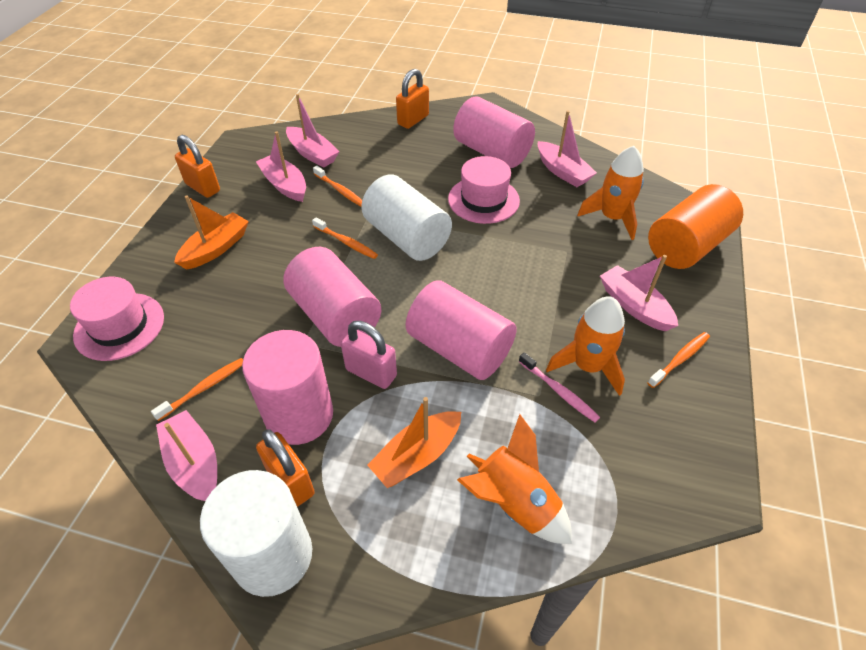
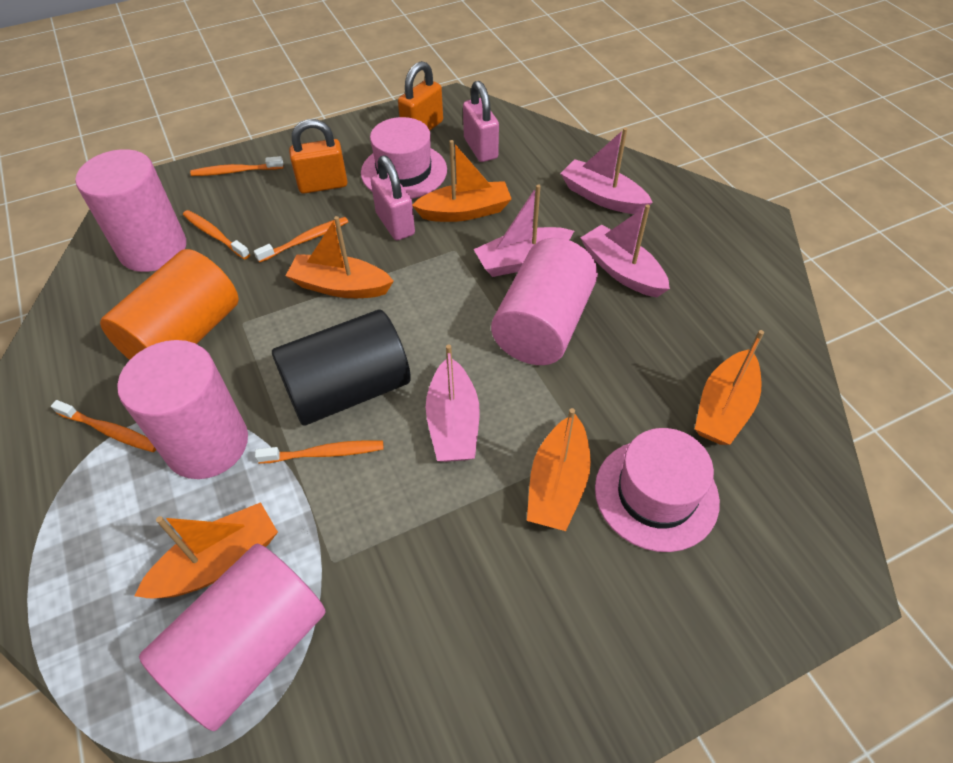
black cylinder: 0 -> 1
orange boat: 2 -> 5
orange padlock: 3 -> 2
orange rocket: 3 -> 0
orange toothbrush: 4 -> 5
pink boat: 5 -> 4
pink padlock: 1 -> 2
pink toothbrush: 1 -> 0
white cylinder: 2 -> 0

